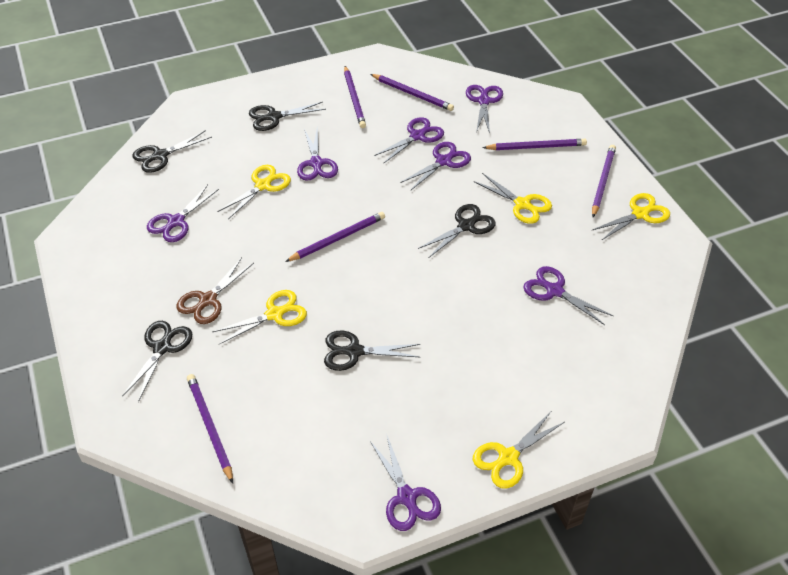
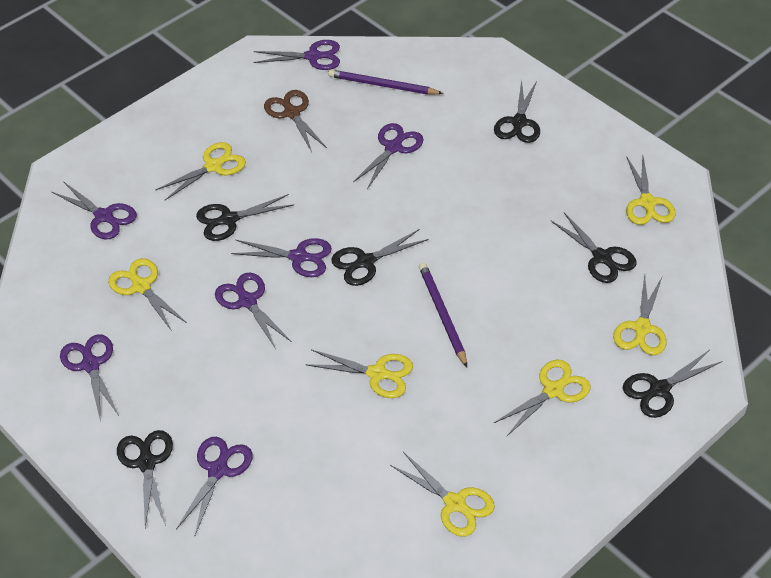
black scissors: 5 -> 6
purple pencil: 6 -> 2
yellow scissors: 5 -> 7

